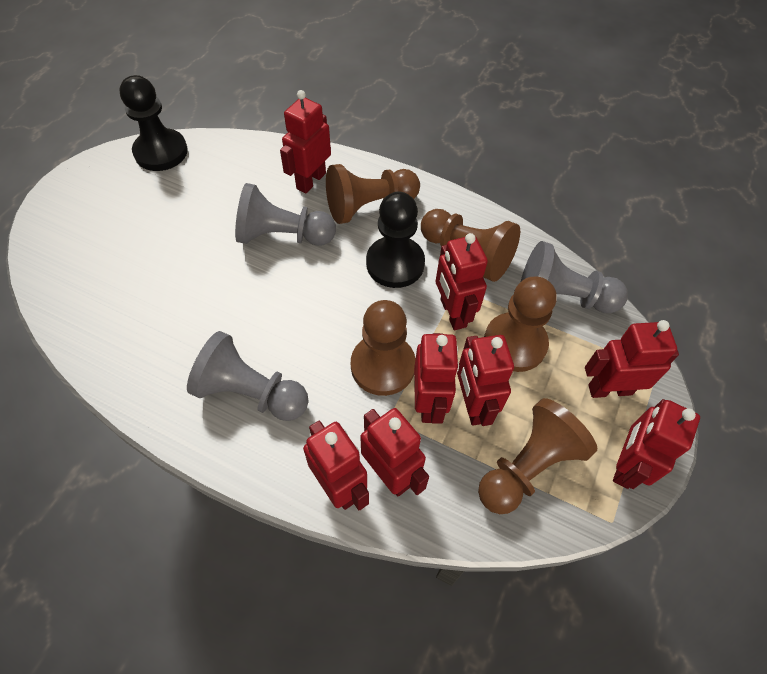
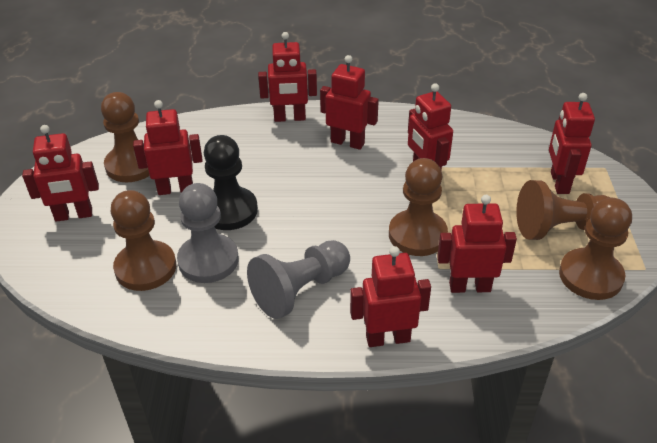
black pawn: 2 -> 1
grey pawn: 3 -> 2

